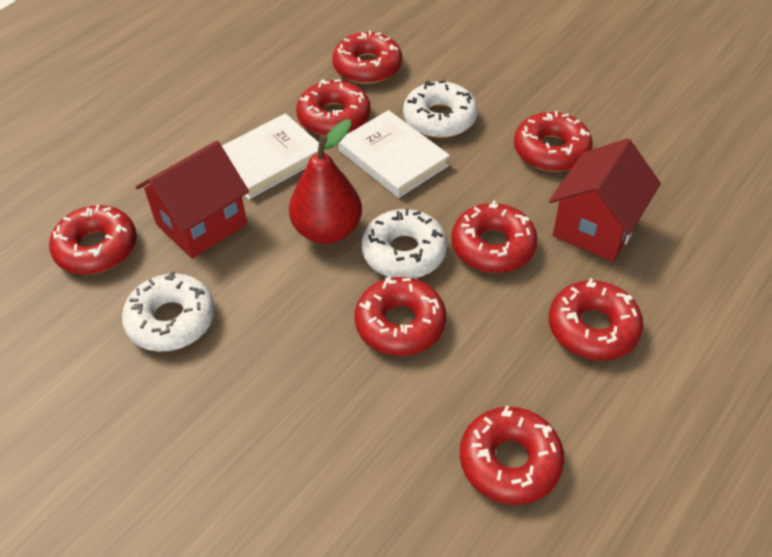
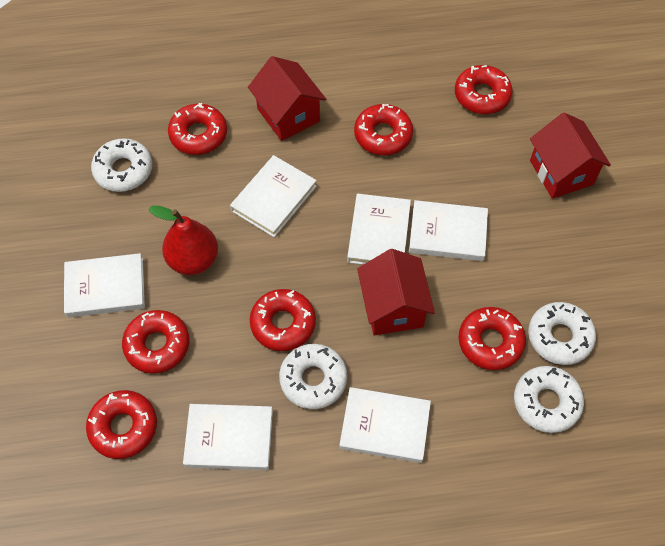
red donut: 8 -> 7
red house: 2 -> 3
white book: 2 -> 6
white donut: 3 -> 4

